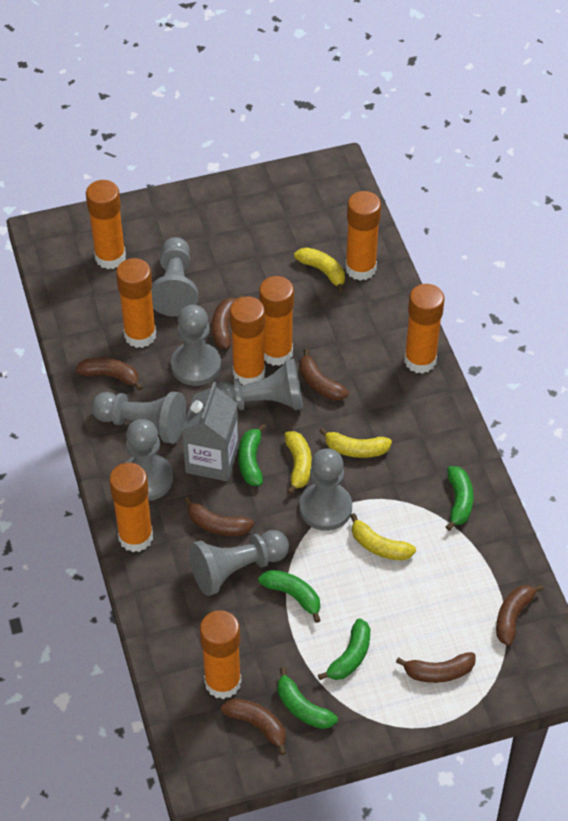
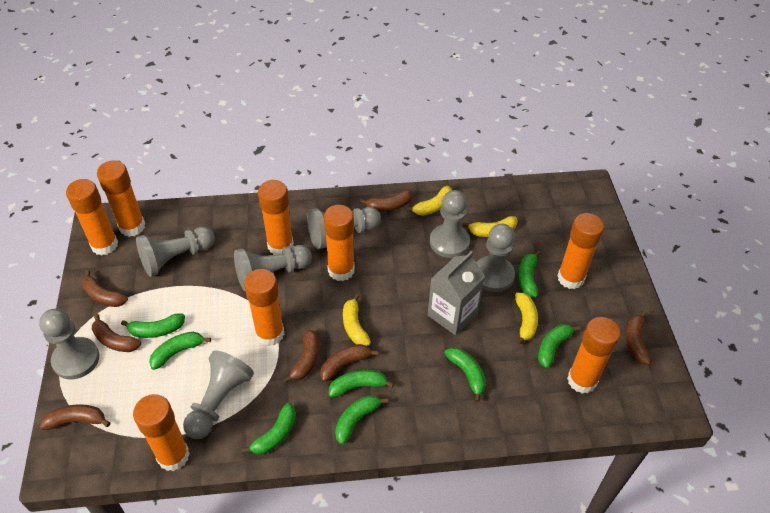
green banana: 5 -> 8

